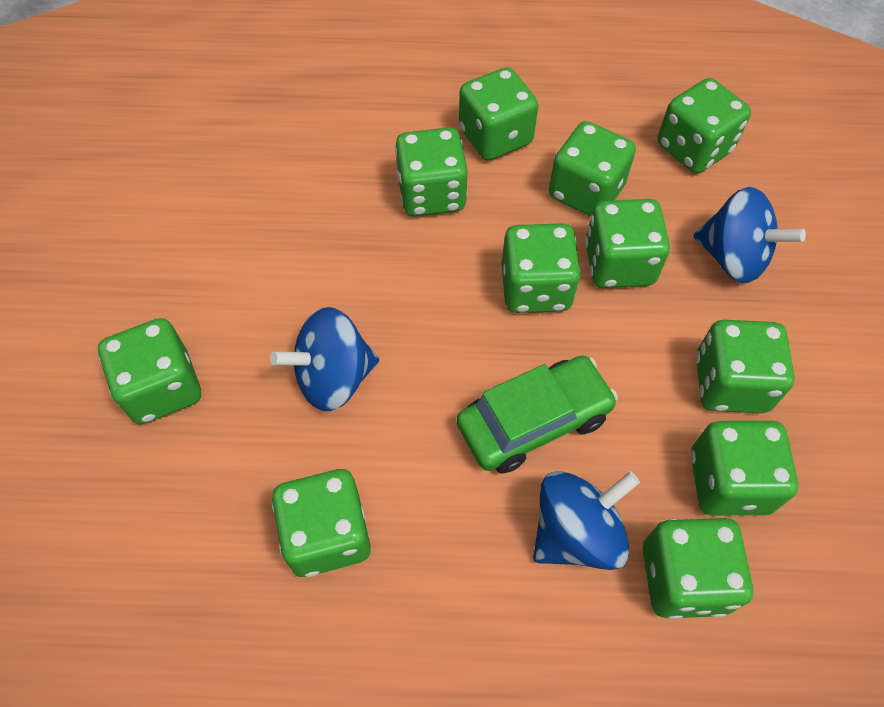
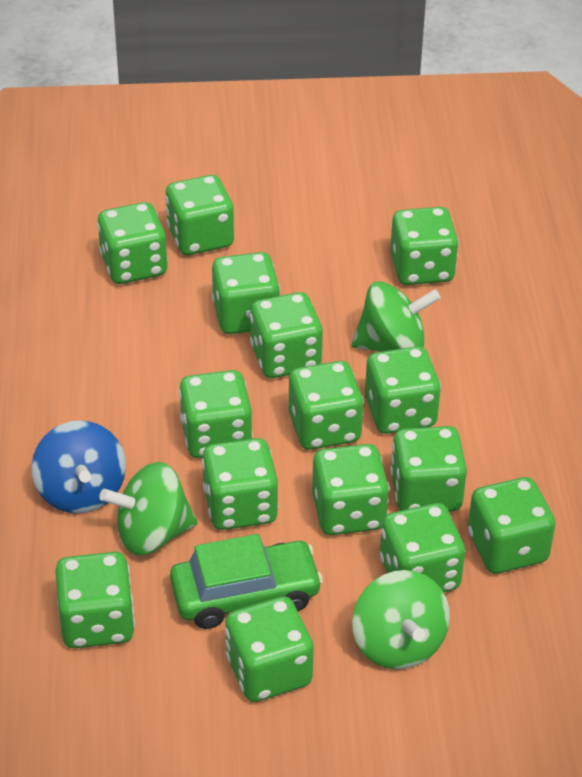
blue spinning top: 3 -> 1
green dice: 11 -> 15
green spinning top: 0 -> 3

